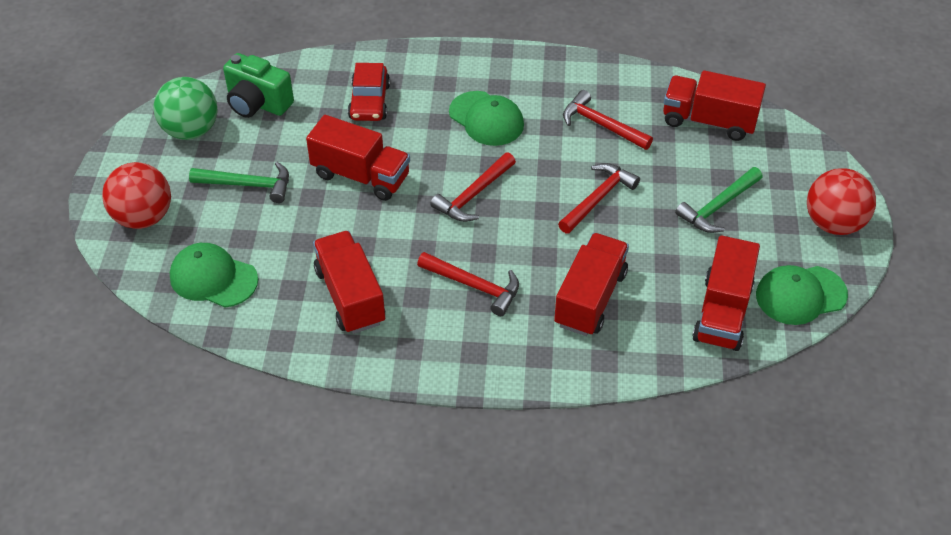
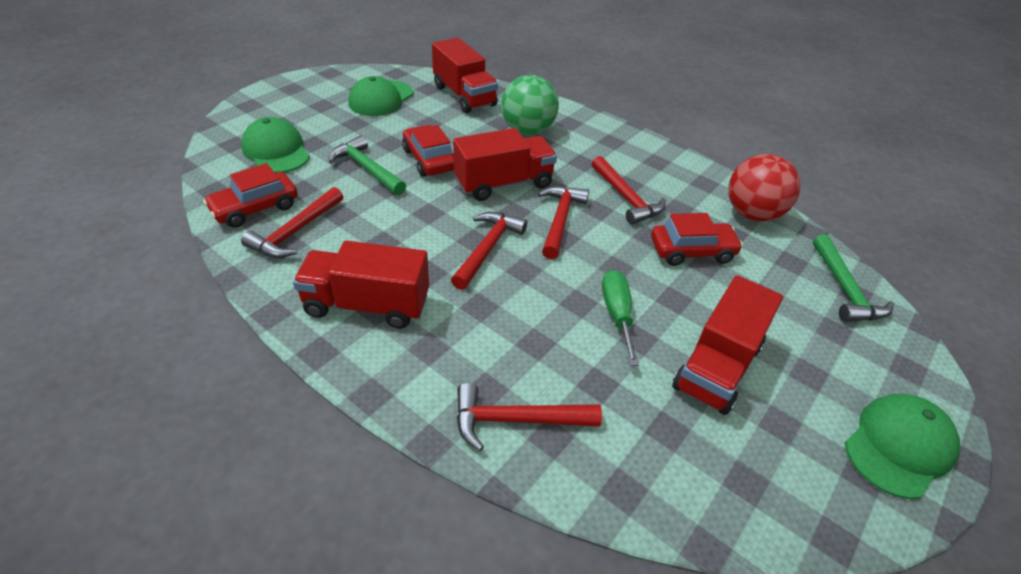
green camera: 1 -> 0
green screwdriver: 0 -> 1
red ball: 2 -> 1
red car: 1 -> 3
red hammer: 4 -> 5
red truck: 5 -> 4

